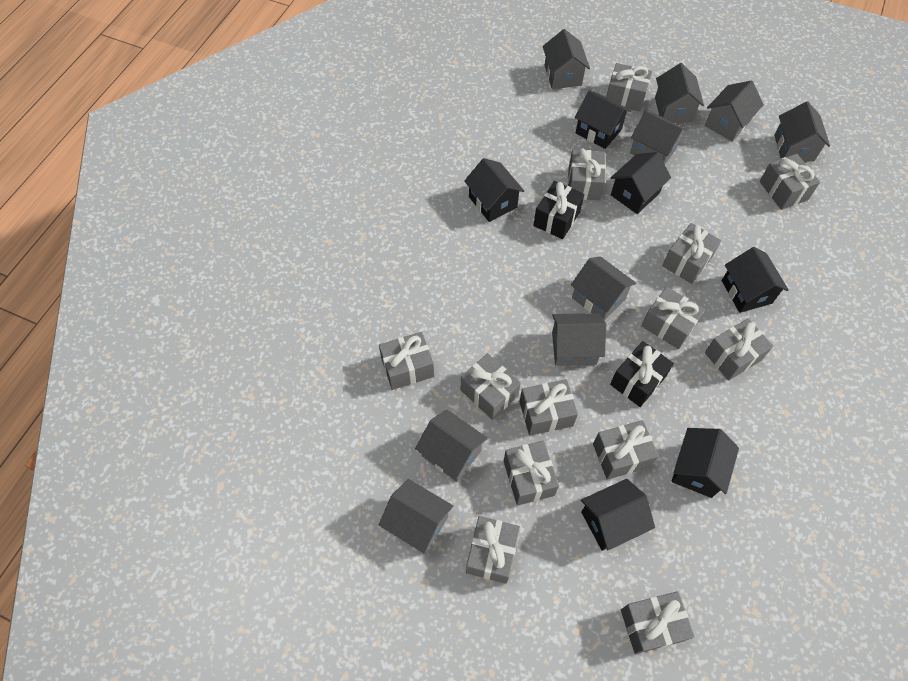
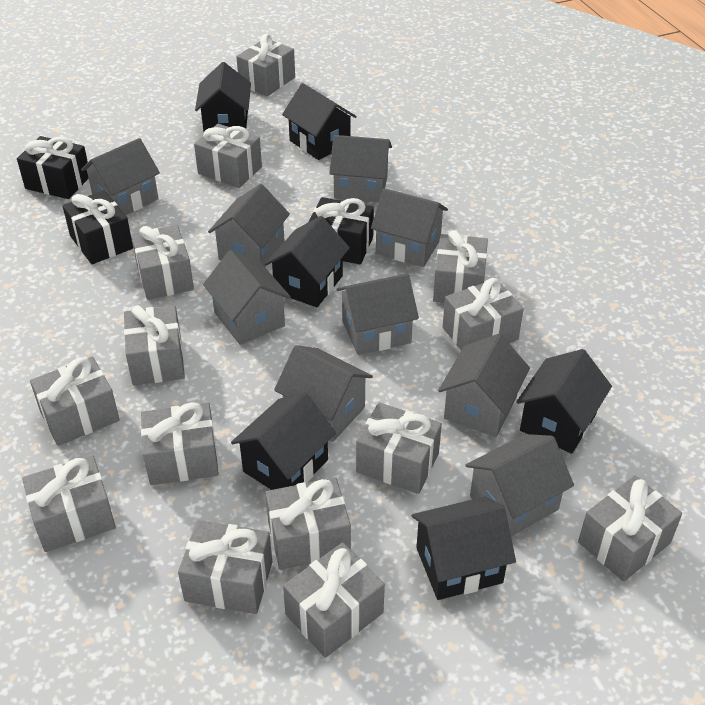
black gift: 2 -> 3
grey gift: 13 -> 14

